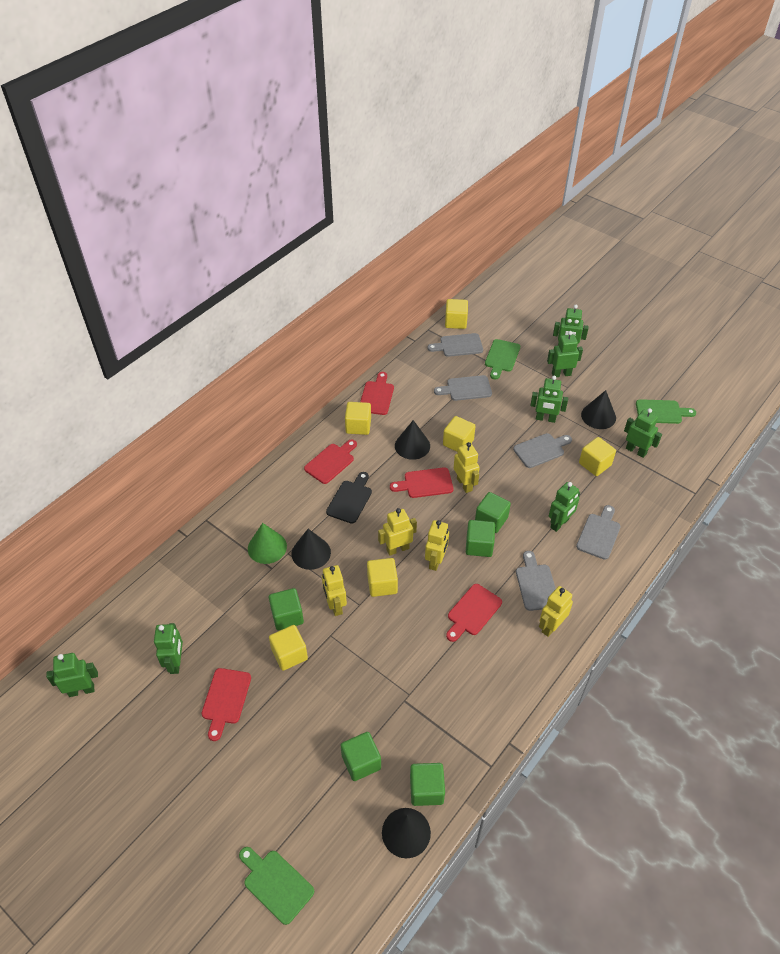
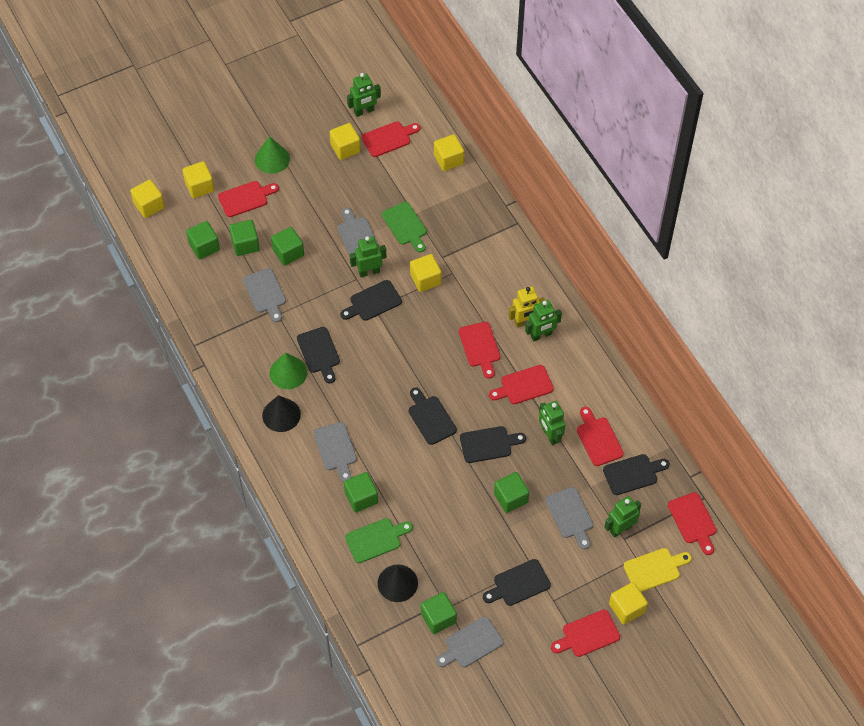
black cone: 4 -> 2
black cutting board: 1 -> 6
green cone: 1 -> 2
green cube: 5 -> 6
green cutting board: 3 -> 2
green robot: 7 -> 5
red cutting board: 5 -> 7
yellow cutting board: 0 -> 1
yellow robot: 5 -> 1

